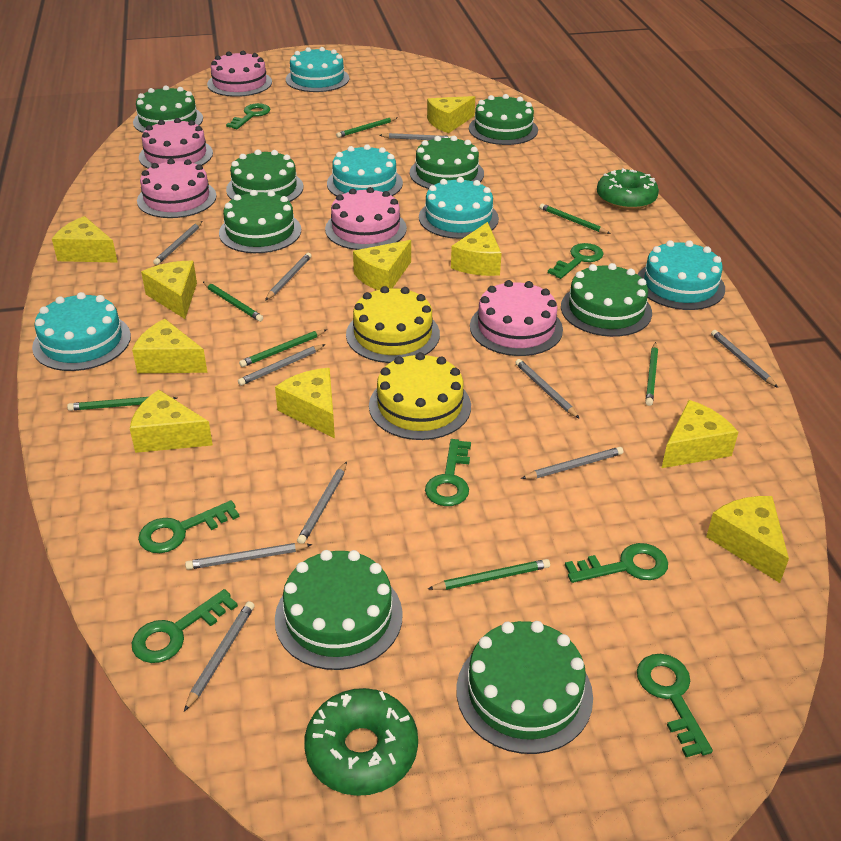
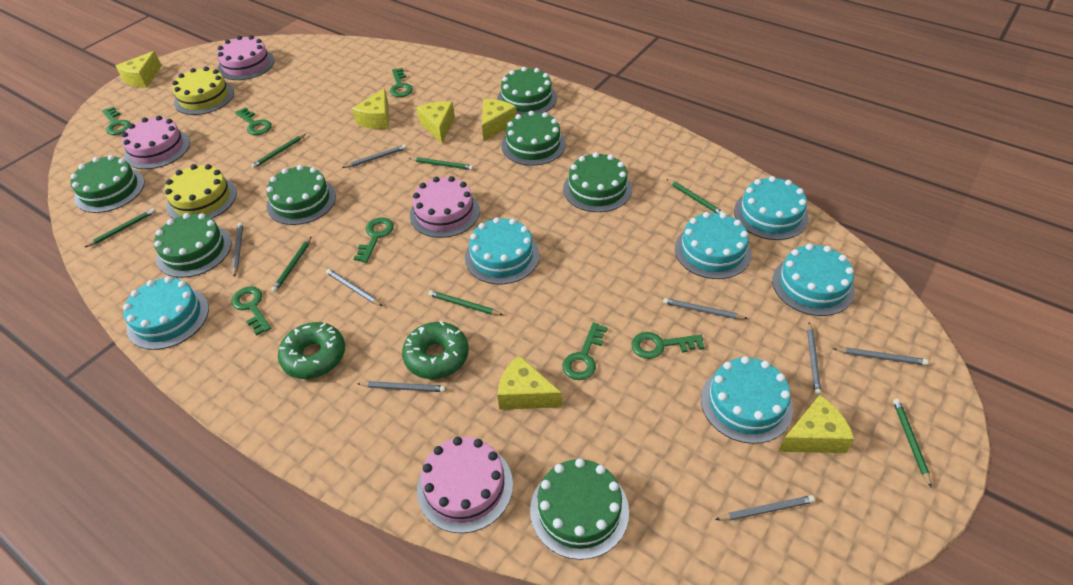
green cake: 8 -> 7
grey pencil: 10 -> 8
pink cake: 5 -> 4
turquoise cake: 5 -> 6
yellow cheese: 10 -> 6

